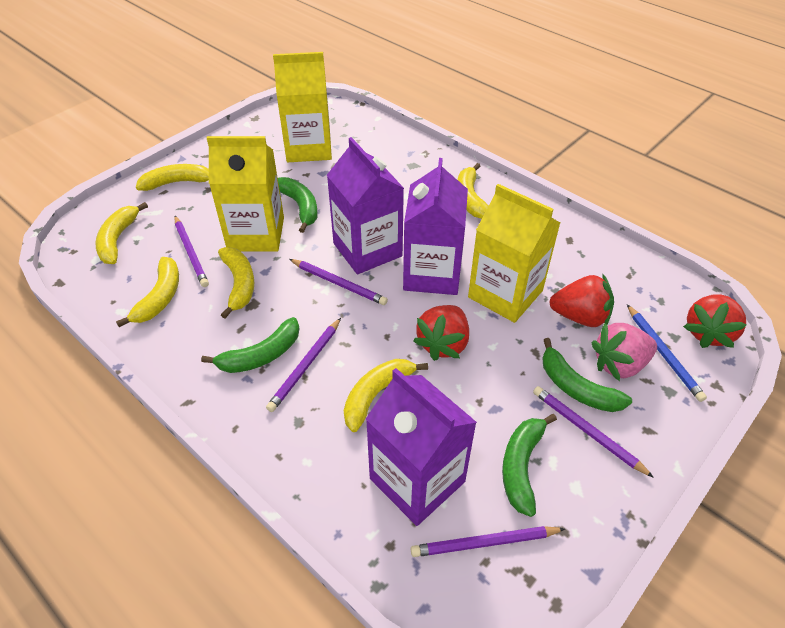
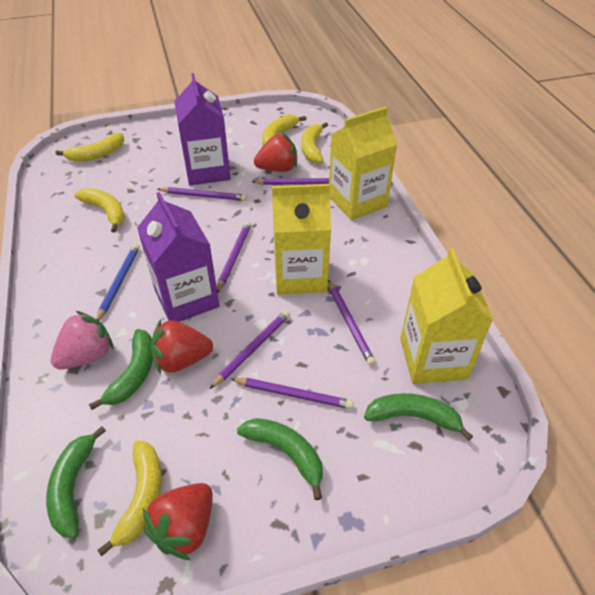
purple carton: 3 -> 2
purple pencil: 5 -> 6
yellow banana: 6 -> 5

